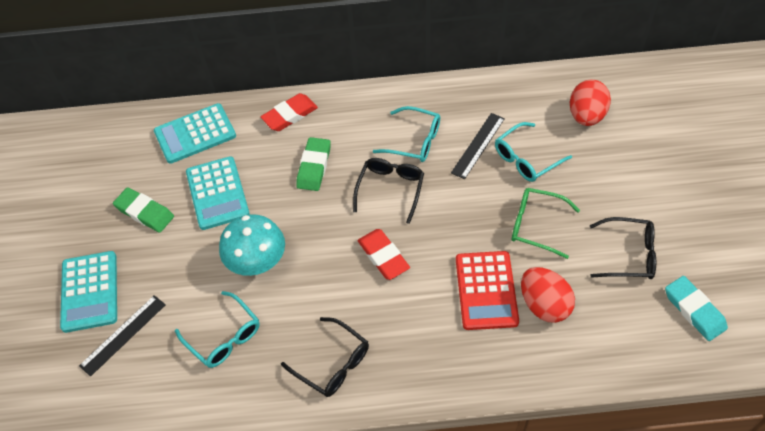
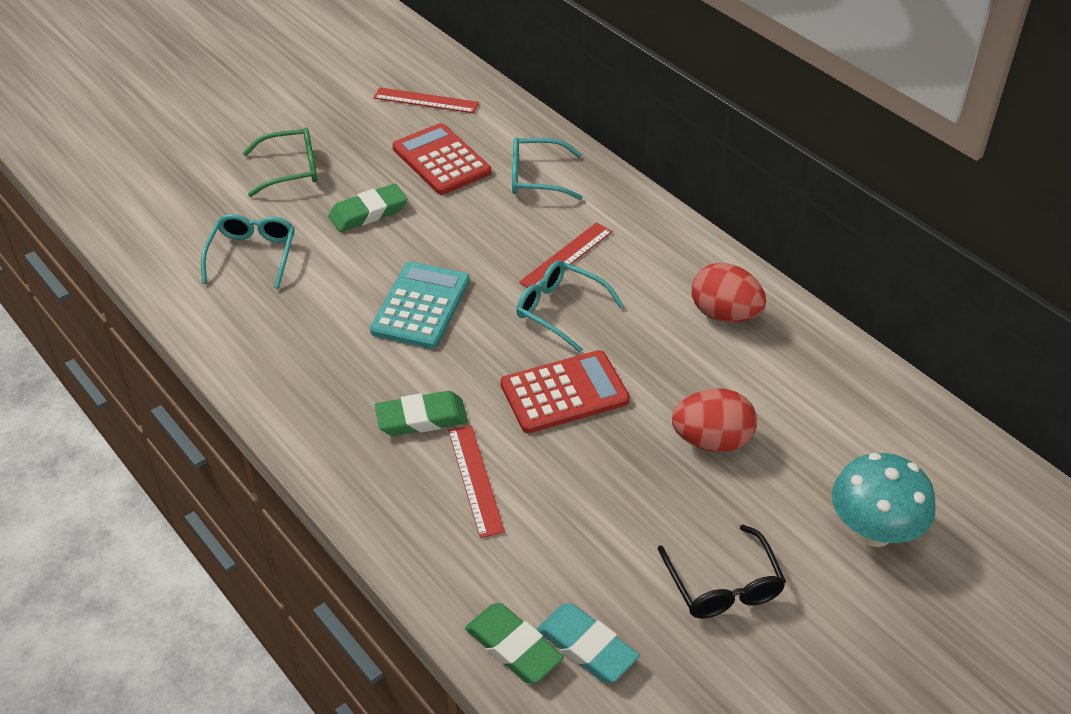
black glasses: 3 -> 1
black ruler: 2 -> 0
green eraser: 2 -> 3
red calculator: 1 -> 2
red eraser: 2 -> 0
red ruler: 0 -> 3
turquoise calculator: 3 -> 1

